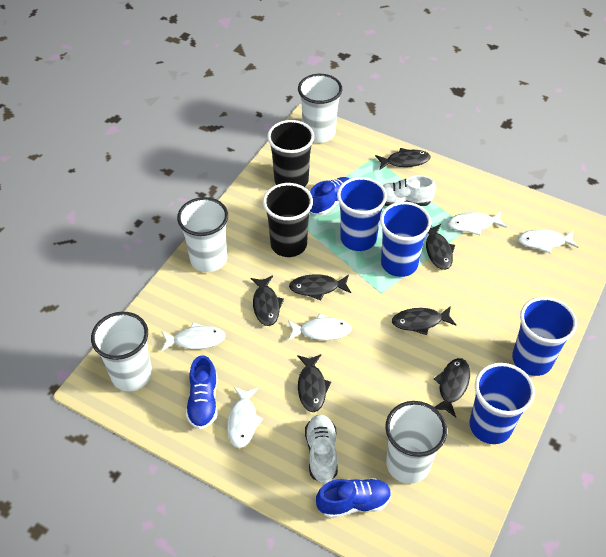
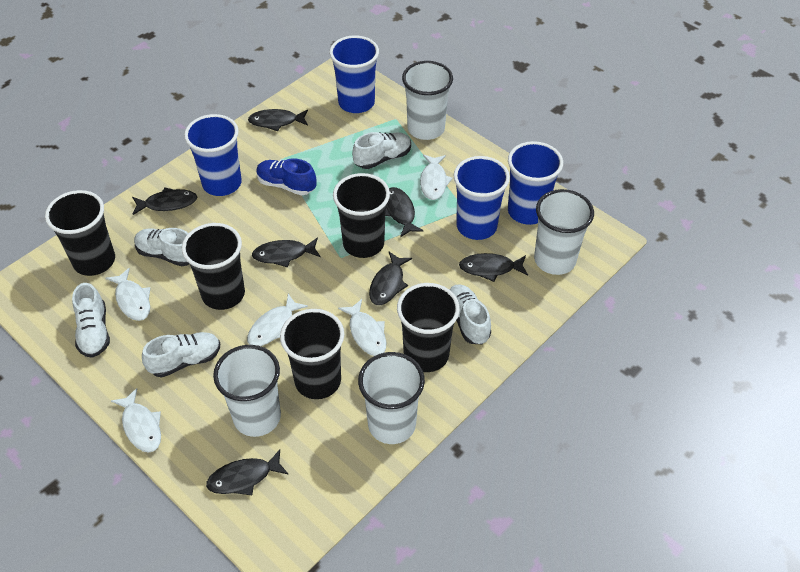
black cup: 2 -> 5
blue shoe: 3 -> 1
white shoe: 2 -> 5

